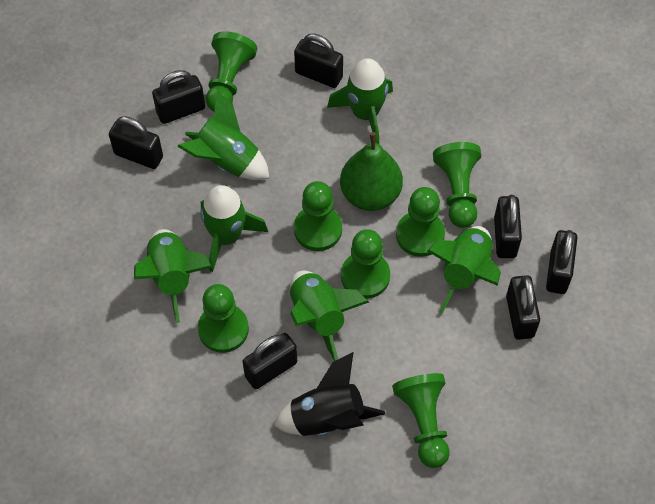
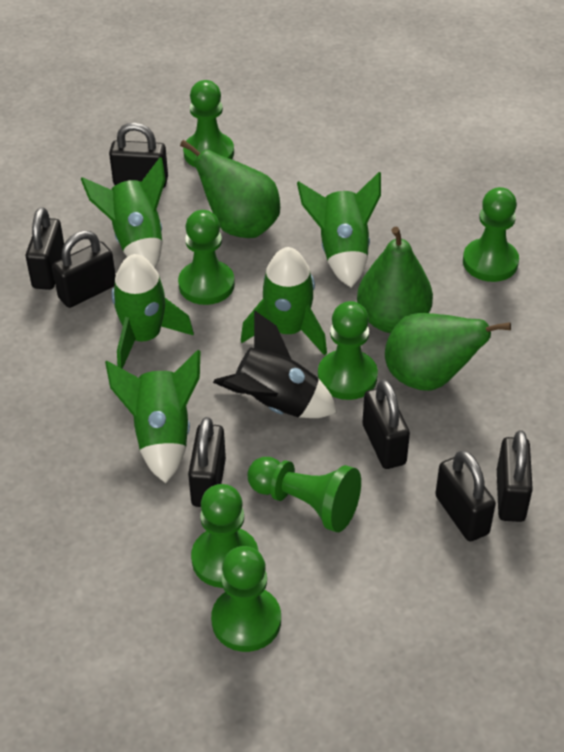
green pear: 1 -> 3
green rocket: 6 -> 5

